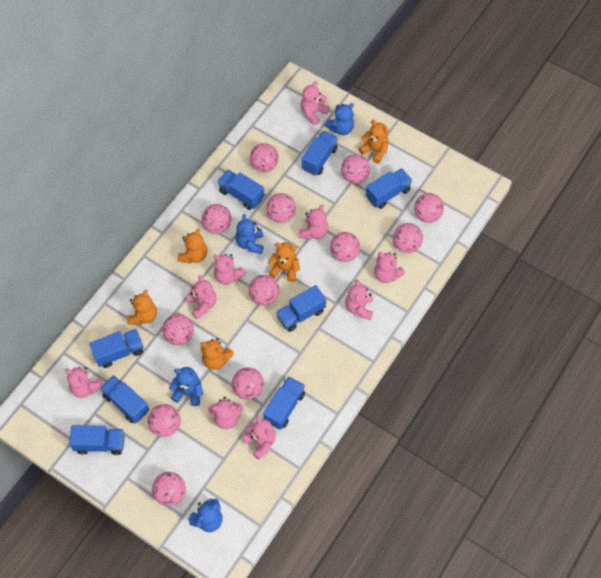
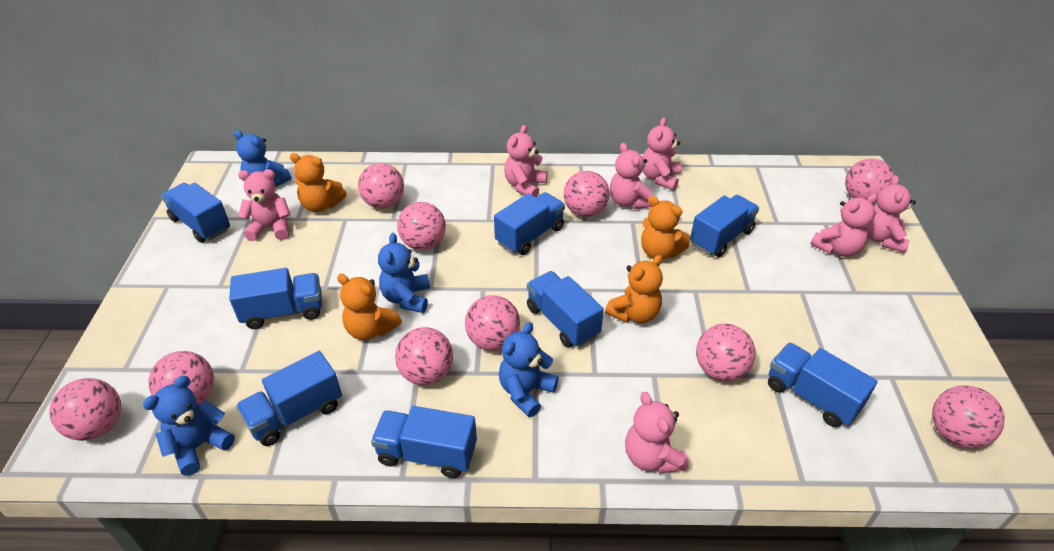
orange teddy bear: 5 -> 4
pink ball: 12 -> 10
pink teddy bear: 9 -> 7

